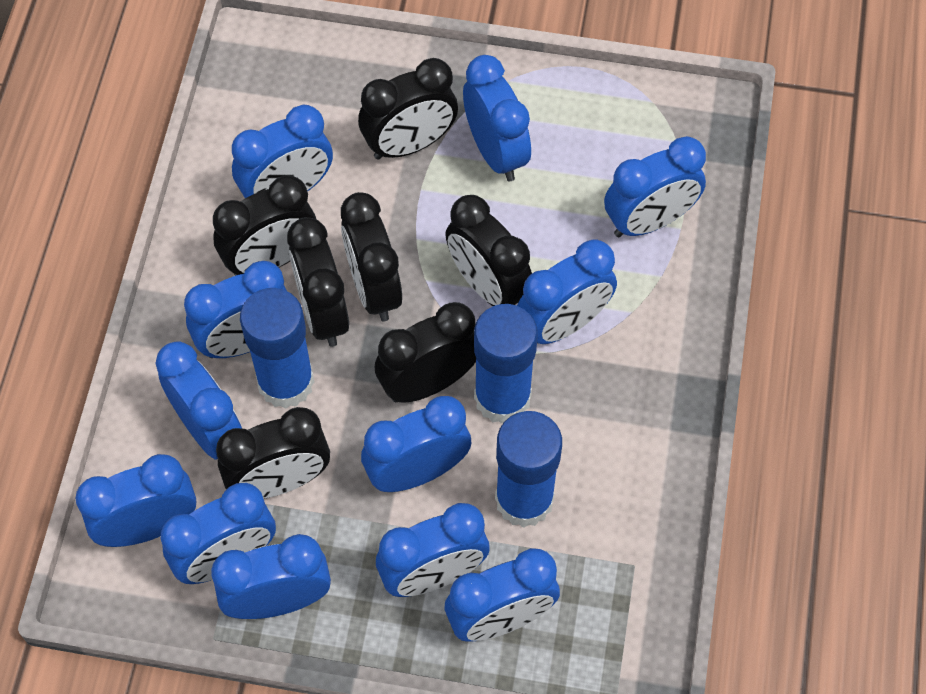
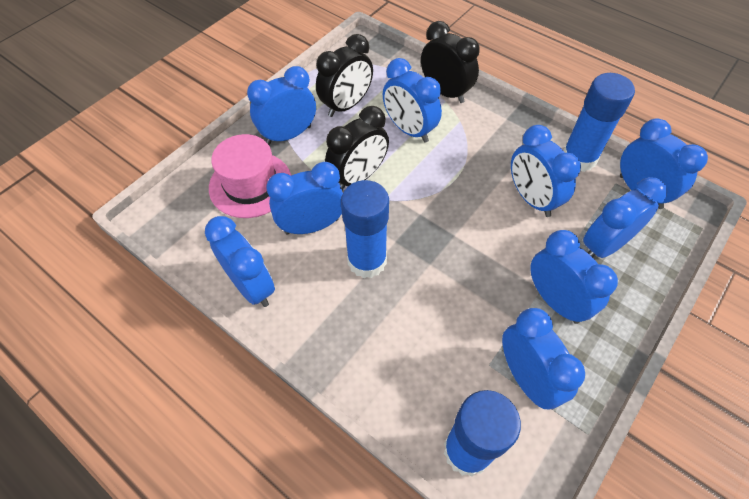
black clock: 7 -> 3
blue clock: 12 -> 9
pink hat: 0 -> 1

